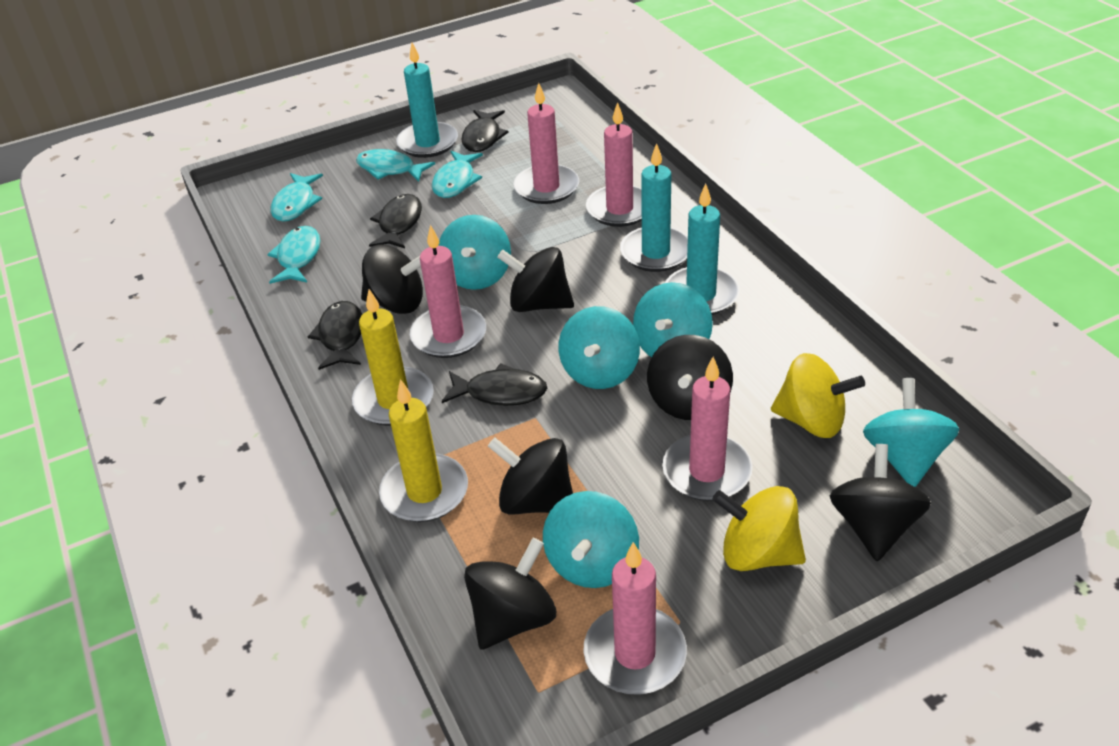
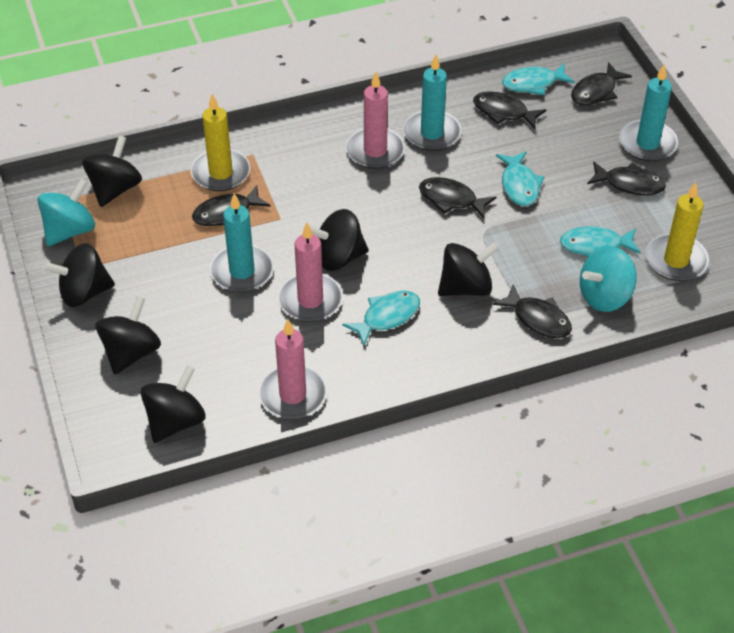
black fish: 4 -> 6
pink candle: 5 -> 3
turquoise spinning top: 5 -> 2
yellow spinning top: 2 -> 0

